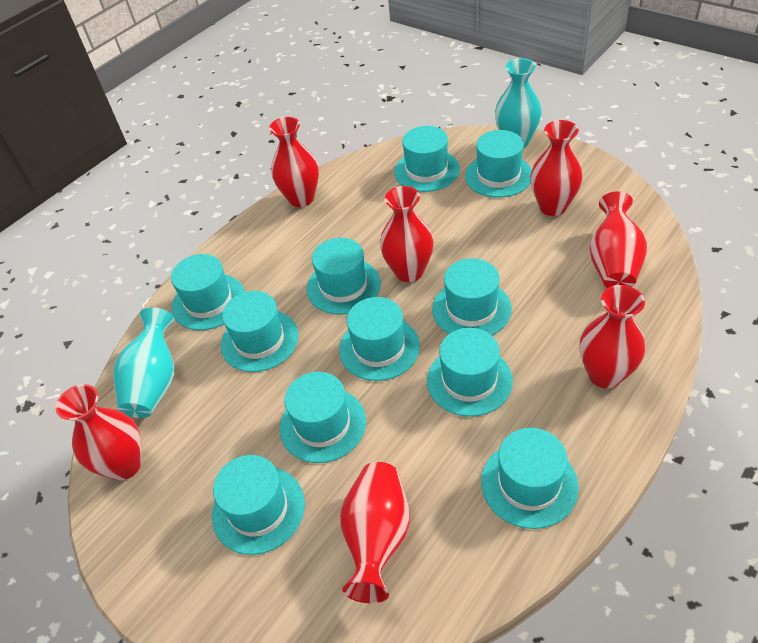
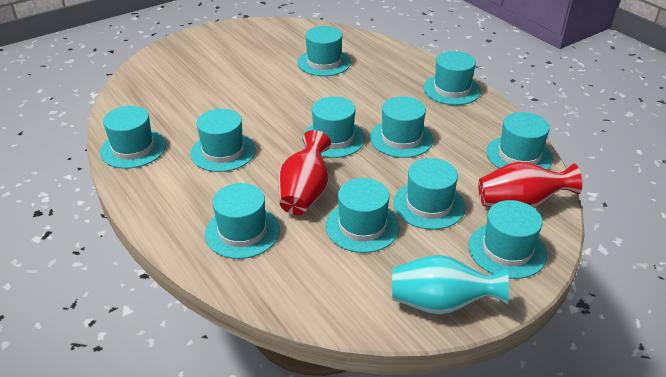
red vase: 7 -> 2
turquoise vase: 2 -> 1

